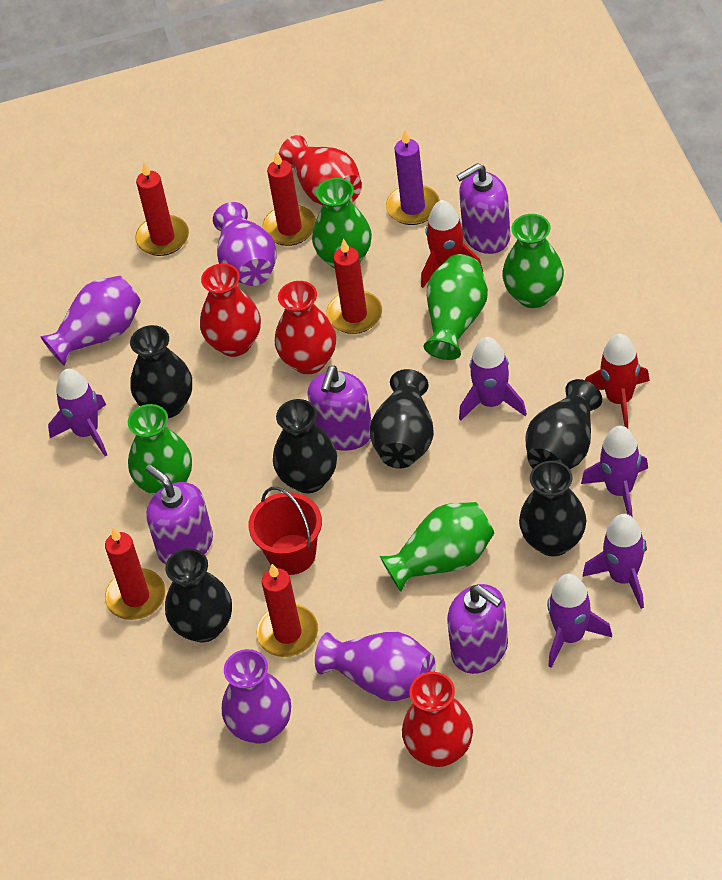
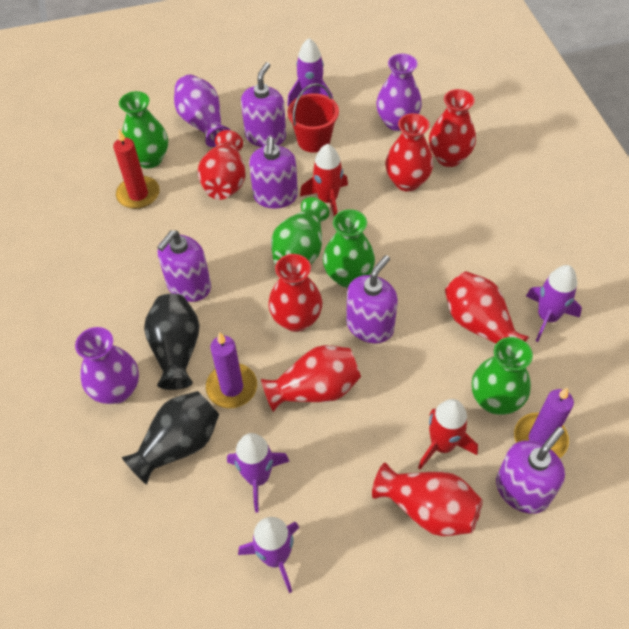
black vase: 6 -> 2
green vase: 5 -> 4
purple candle: 1 -> 2
purple rocket: 5 -> 4
purple soap dispenser: 4 -> 5
purple vase: 4 -> 3
red candle: 5 -> 1
red vase: 4 -> 7

